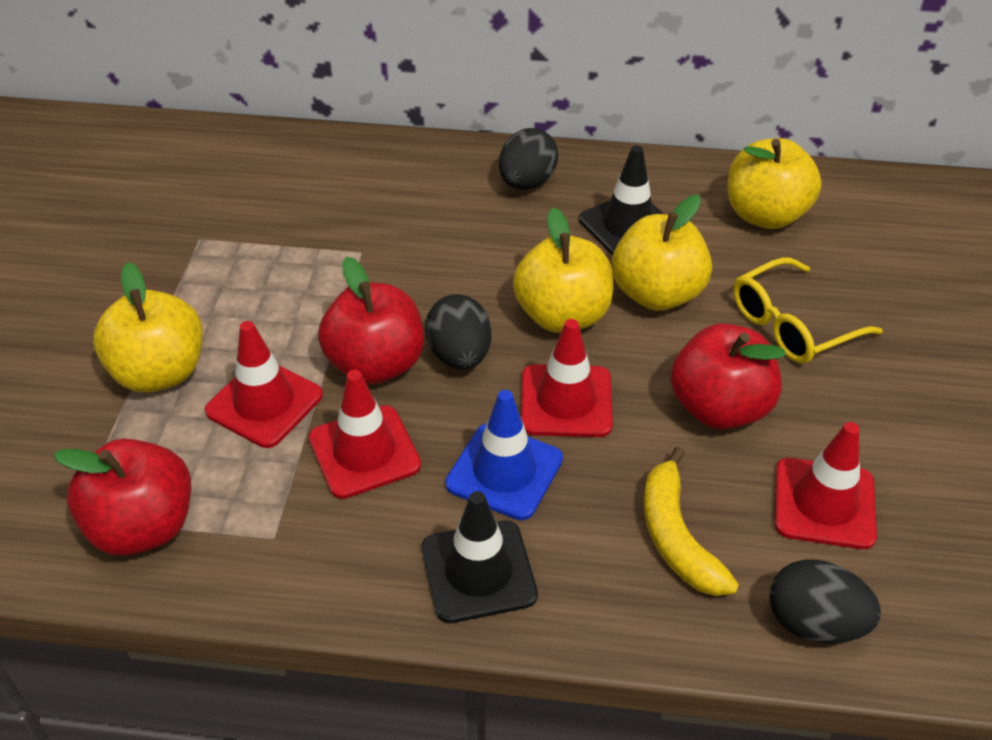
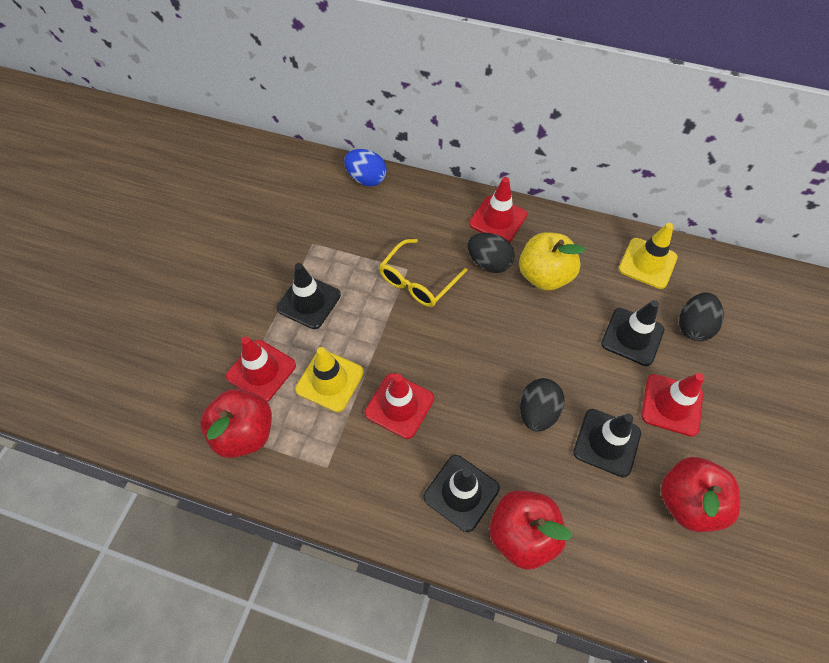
black traffic cone: 2 -> 4
blue egg: 0 -> 1
blue traffic cone: 1 -> 0
yellow apple: 4 -> 1
yellow banana: 1 -> 0
yellow traffic cone: 0 -> 2

